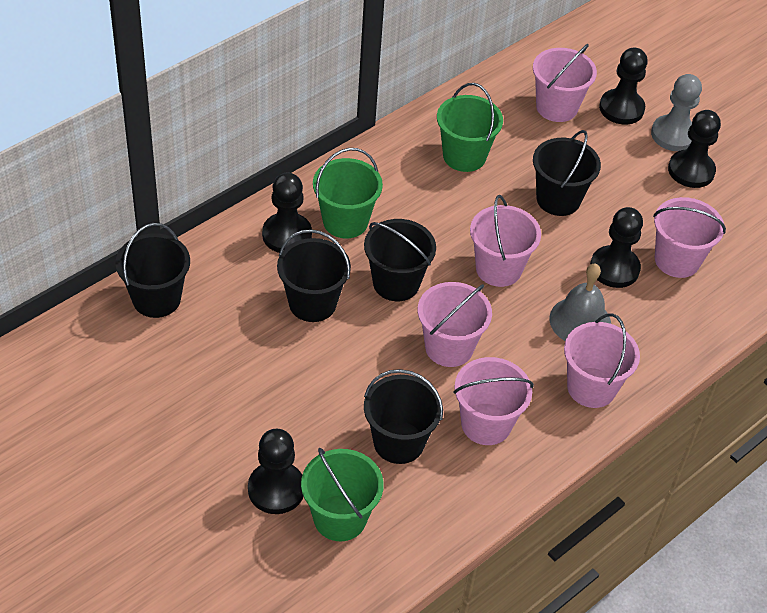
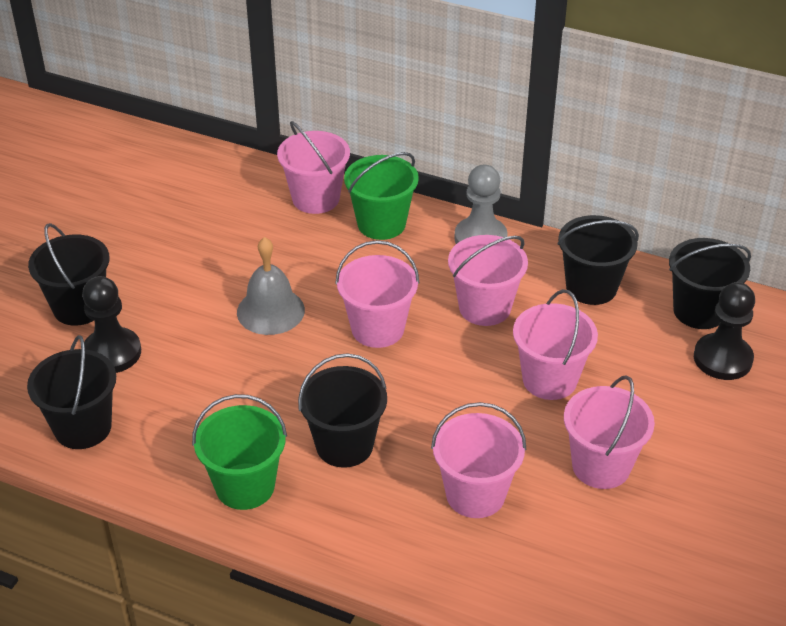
black pawn: 5 -> 2
green bucket: 3 -> 2

